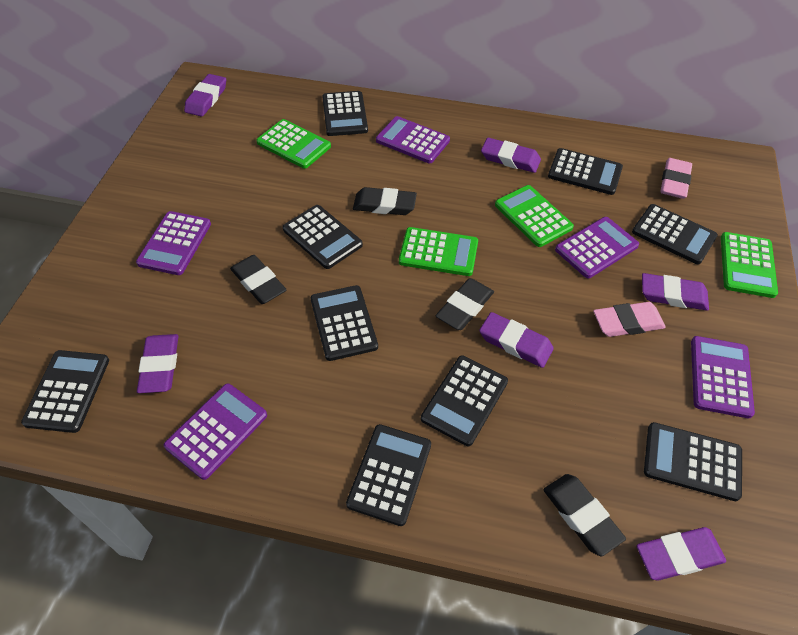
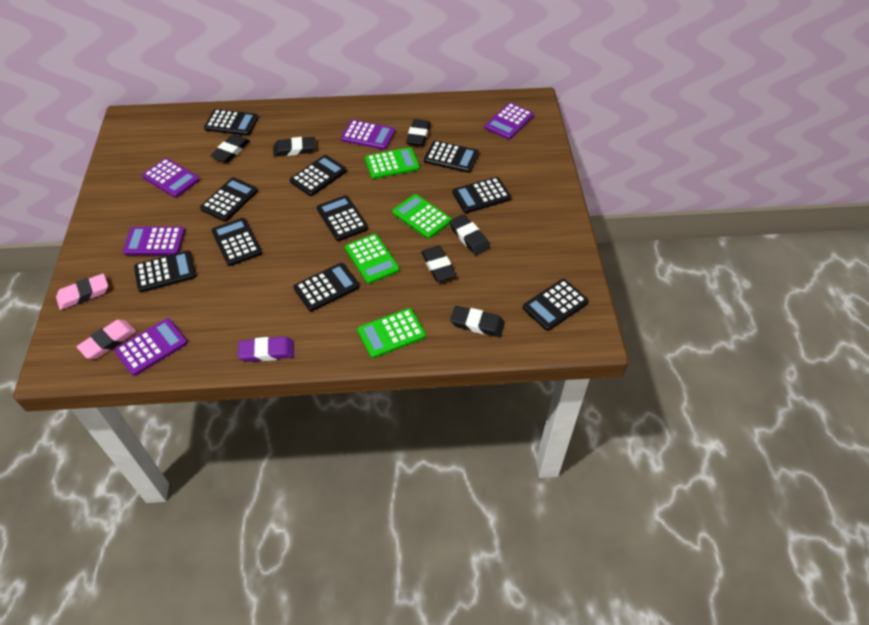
black calculator: 9 -> 10
black eraser: 4 -> 6
purple eraser: 6 -> 1

